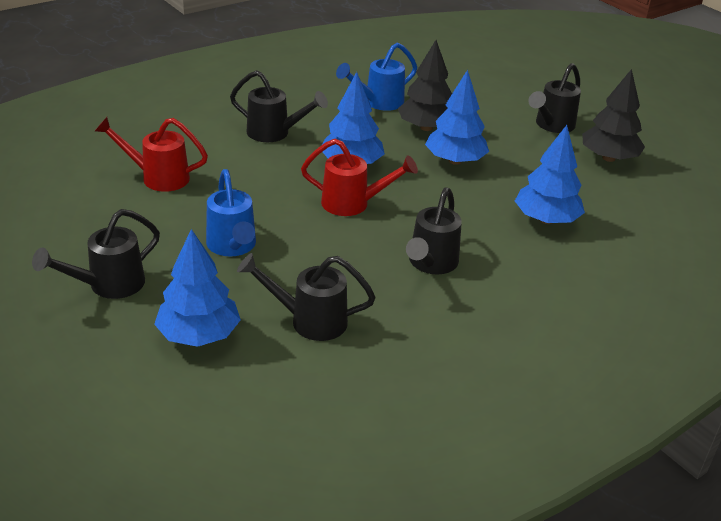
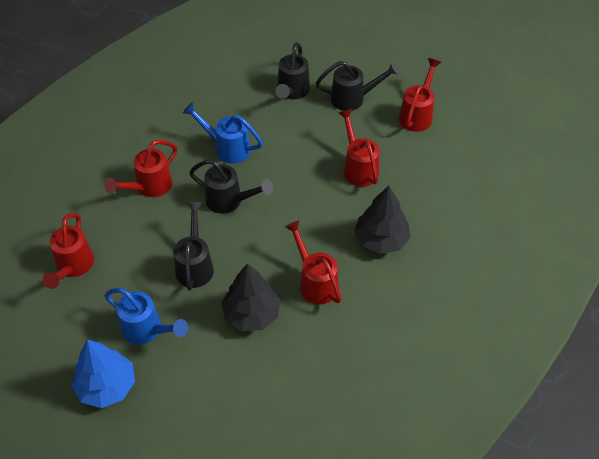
black watering can: 5 -> 4
blue tree: 4 -> 1
red watering can: 2 -> 5

